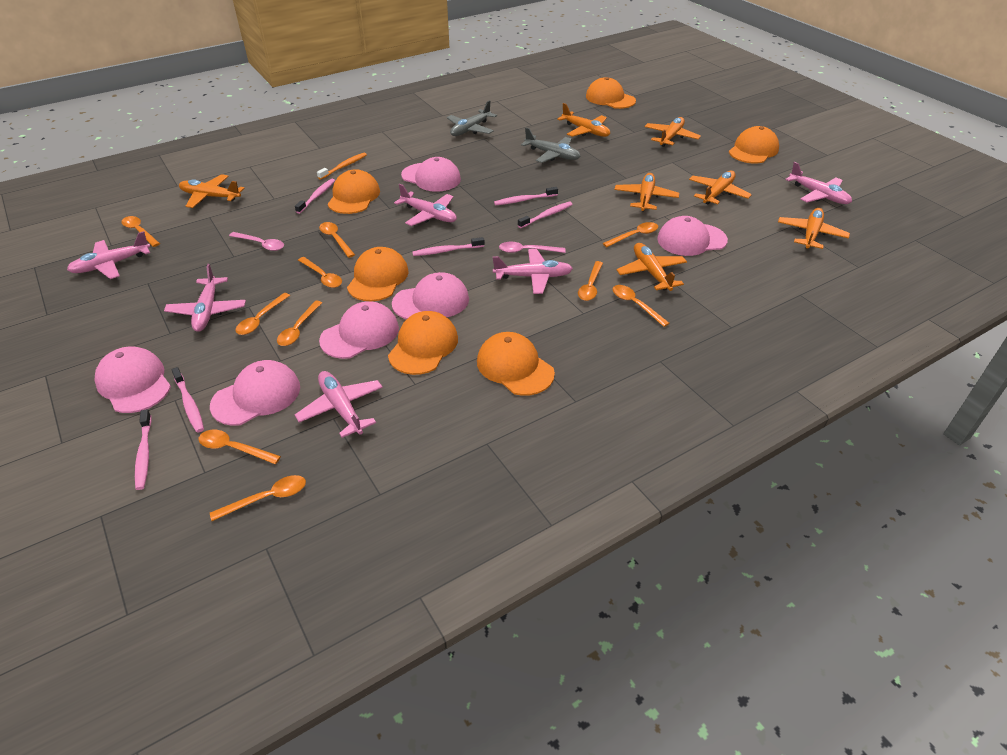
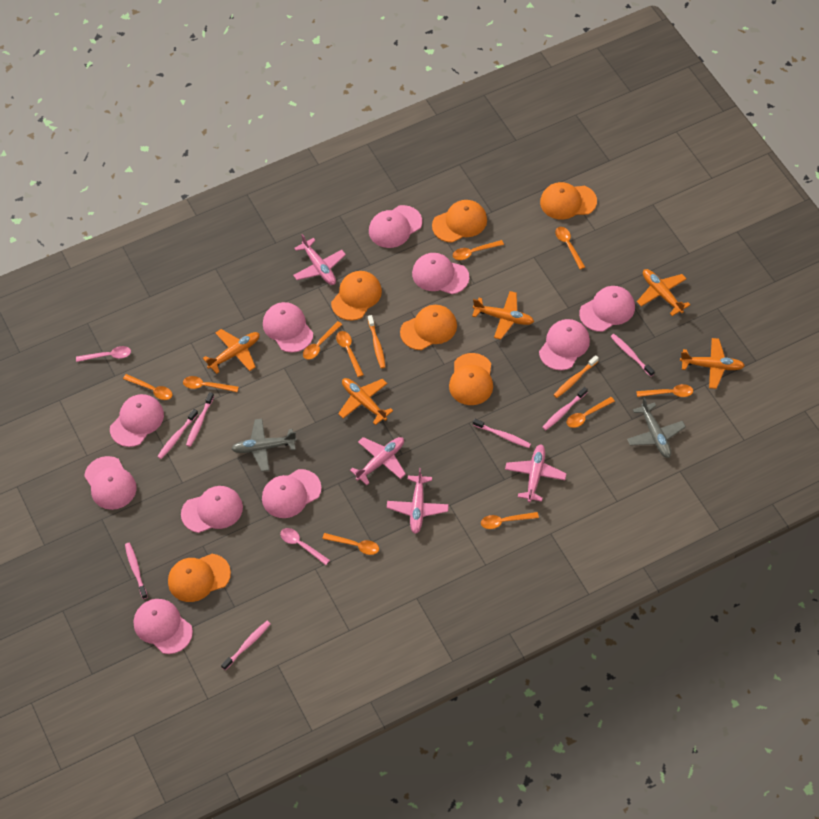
orange plane: 7 -> 5
orange toothbrush: 1 -> 2
pink cap: 6 -> 10
pink plane: 6 -> 4
pink toothbrush: 6 -> 7

